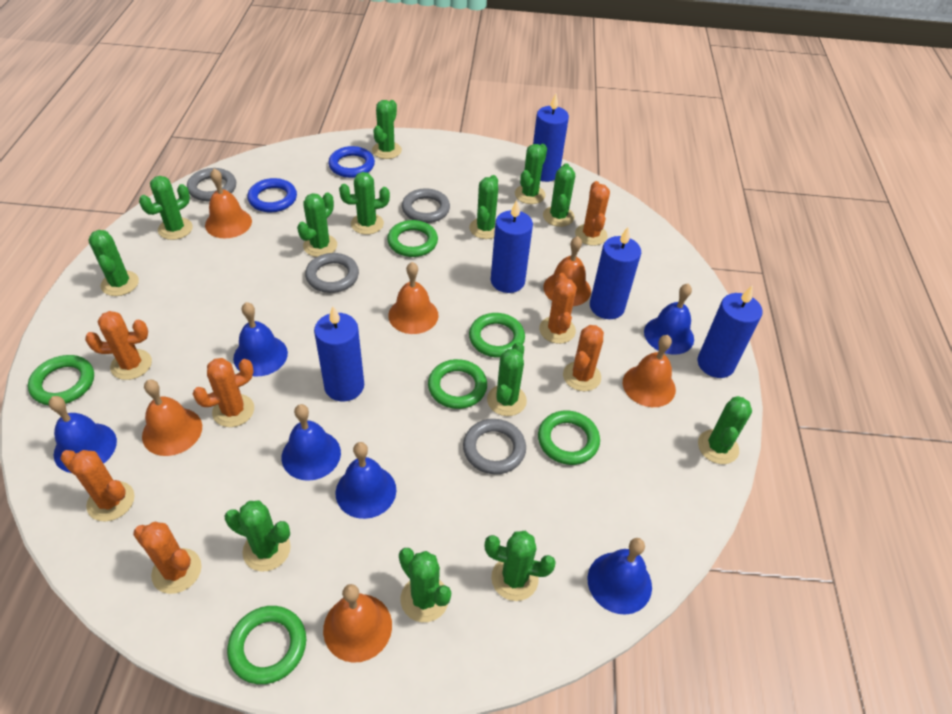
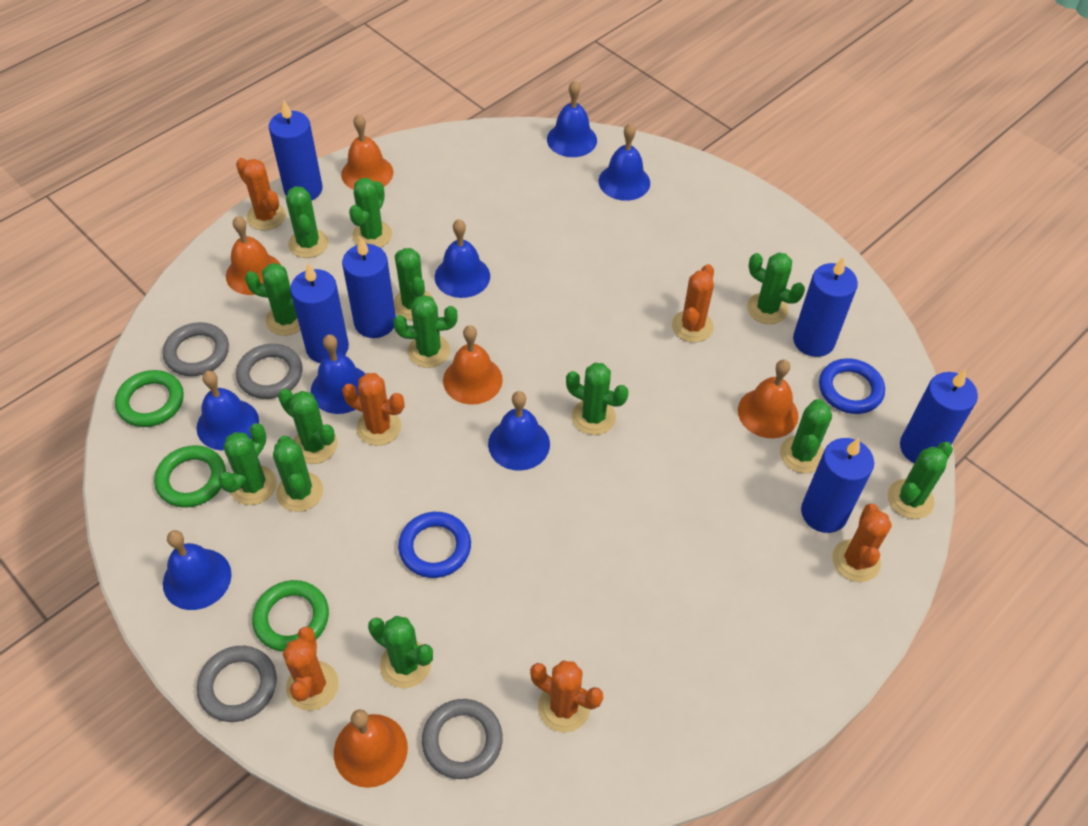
blue bell: 6 -> 7
blue candle: 5 -> 6
green ring: 6 -> 3
orange bell: 6 -> 5
orange cactus: 7 -> 6

